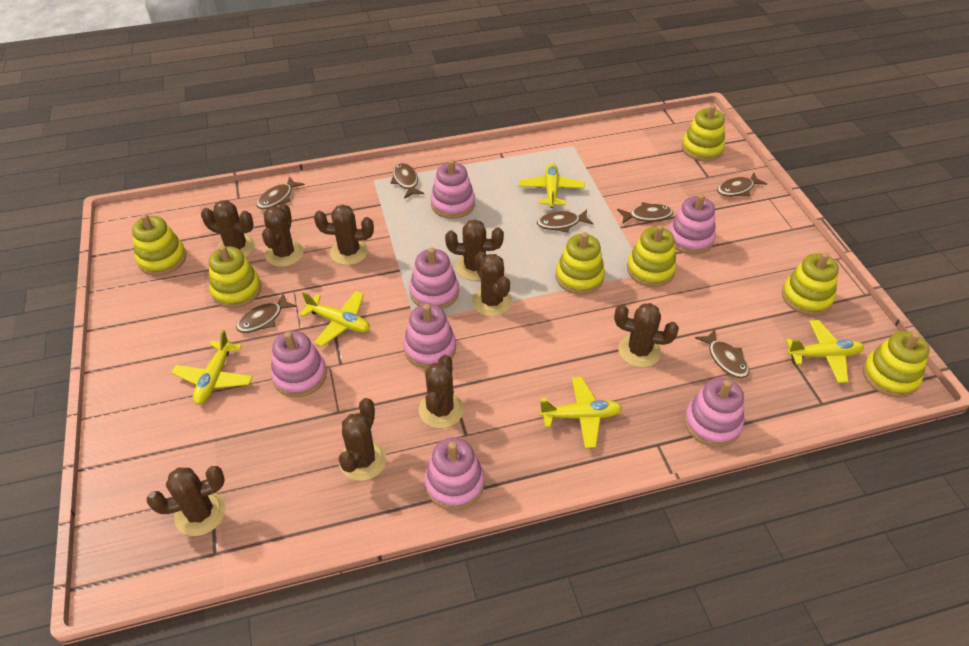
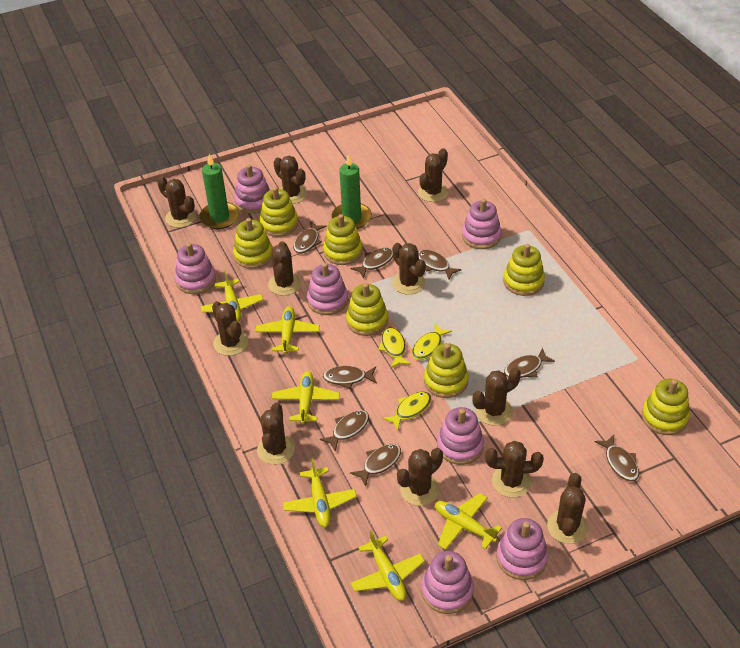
brown cactus: 9 -> 11
brown fish: 7 -> 8
green candle: 0 -> 2
yellow fish: 0 -> 3
yellow plane: 5 -> 6

